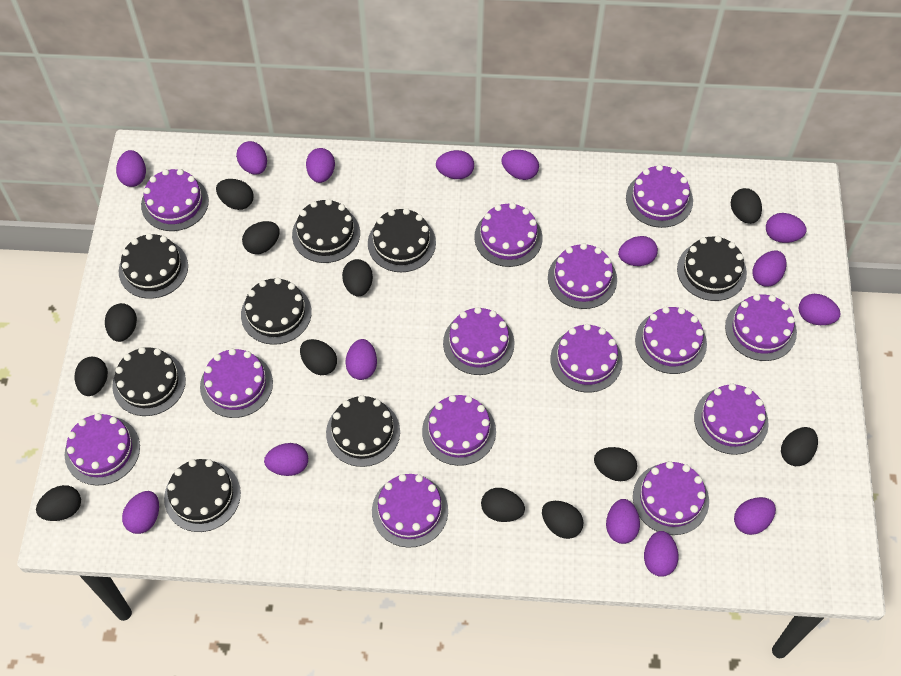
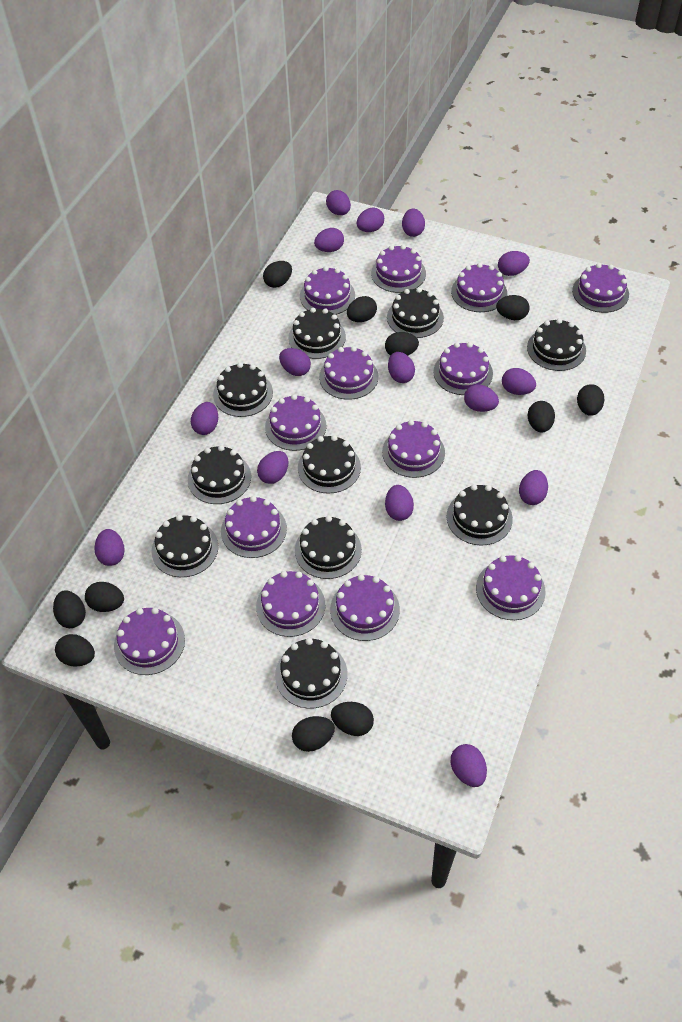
black cake: 8 -> 10
black egg: 12 -> 11
purple cake: 14 -> 13

